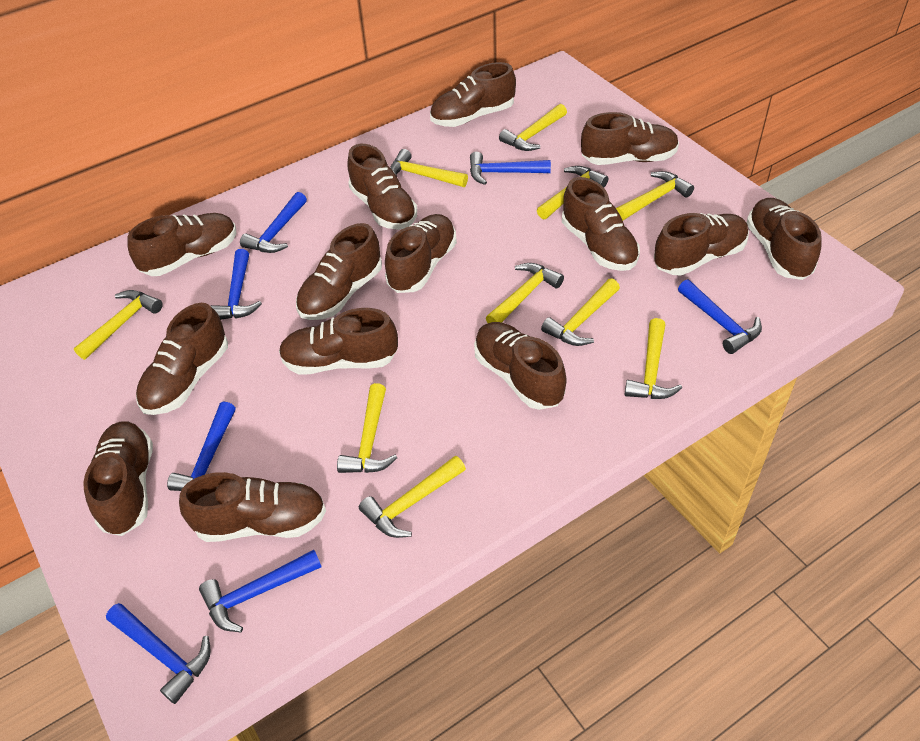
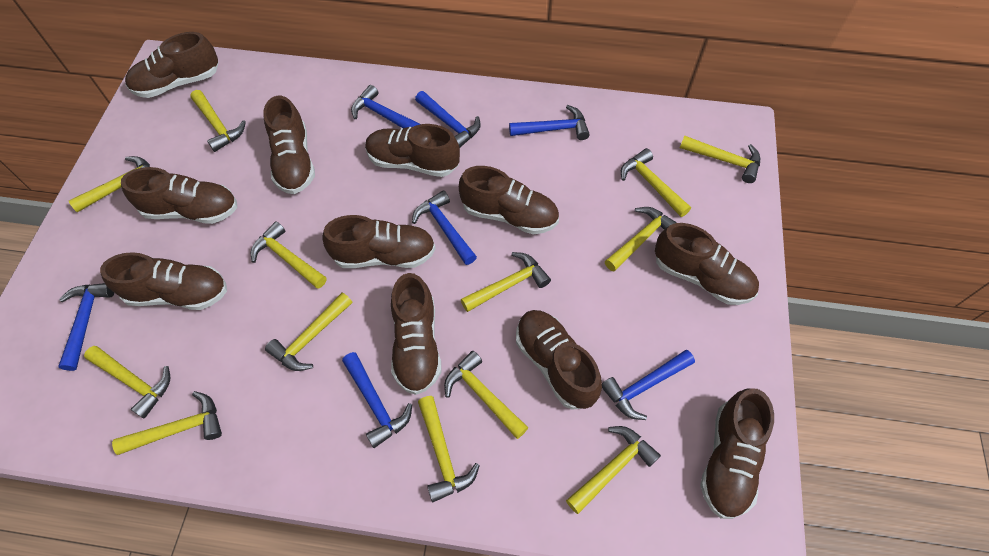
brown shoe: 14 -> 11
yellow hammer: 10 -> 13

